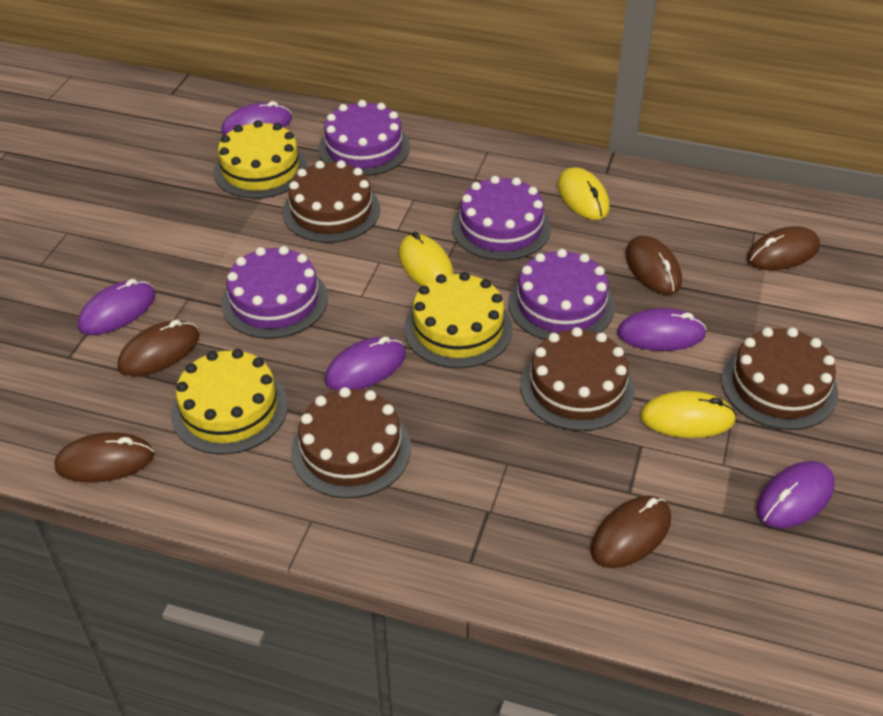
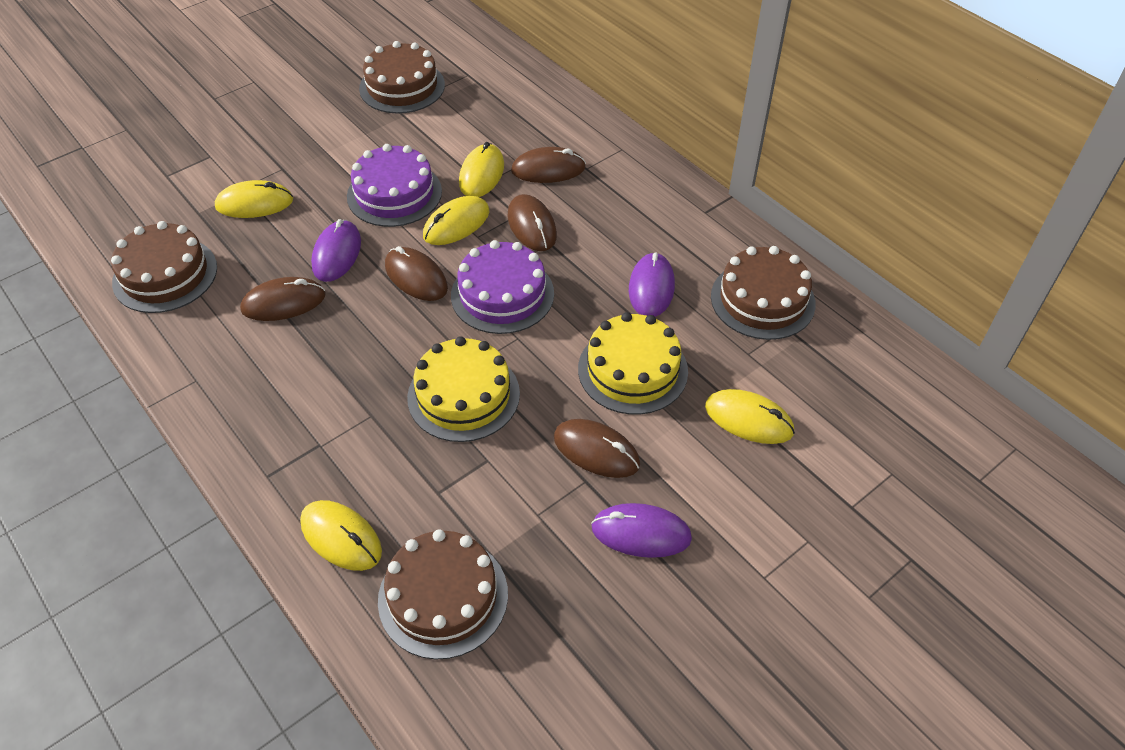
purple cake: 4 -> 2
purple mouse: 5 -> 3
yellow cake: 3 -> 2
yellow mouse: 3 -> 5

